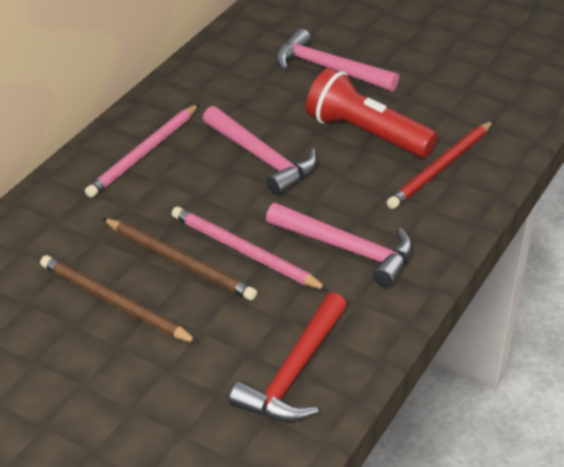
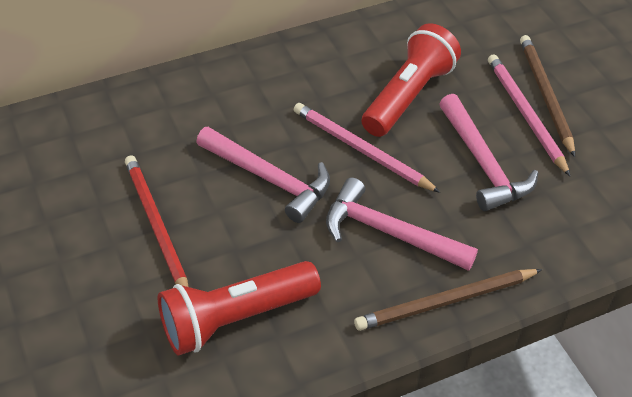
red flashlight: 1 -> 2
red hammer: 1 -> 0

